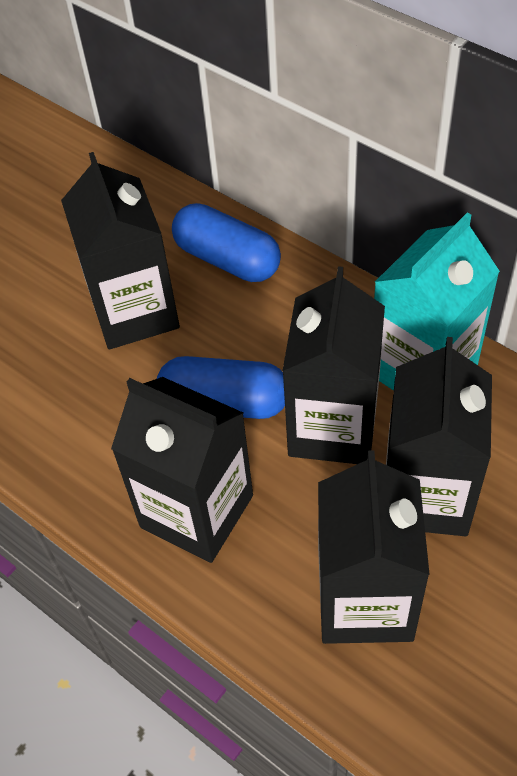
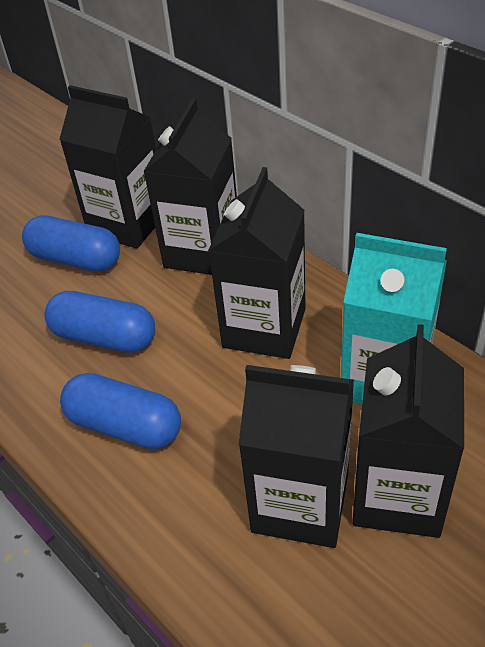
blue capsule: 2 -> 3

